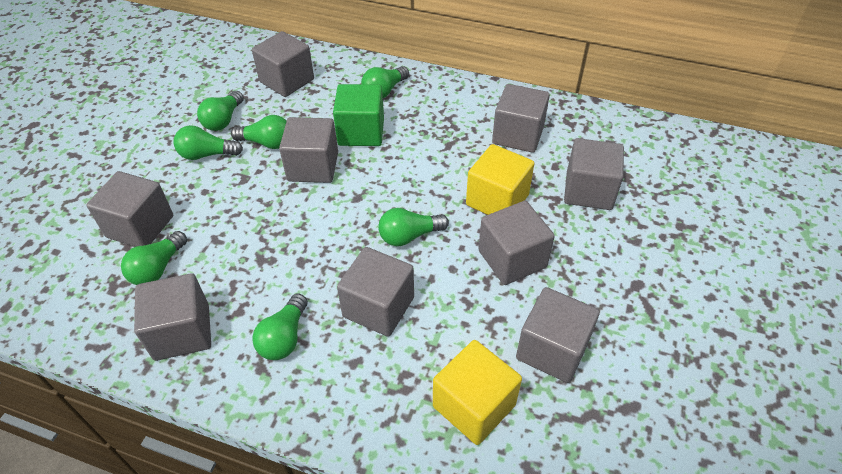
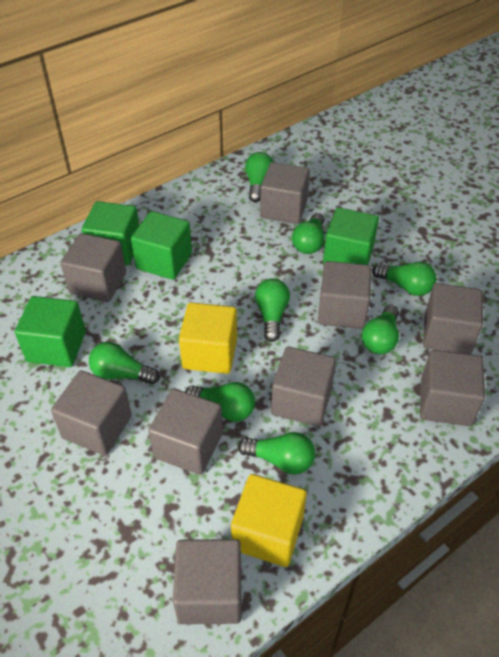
green cube: 1 -> 4
green light bulb: 7 -> 8

